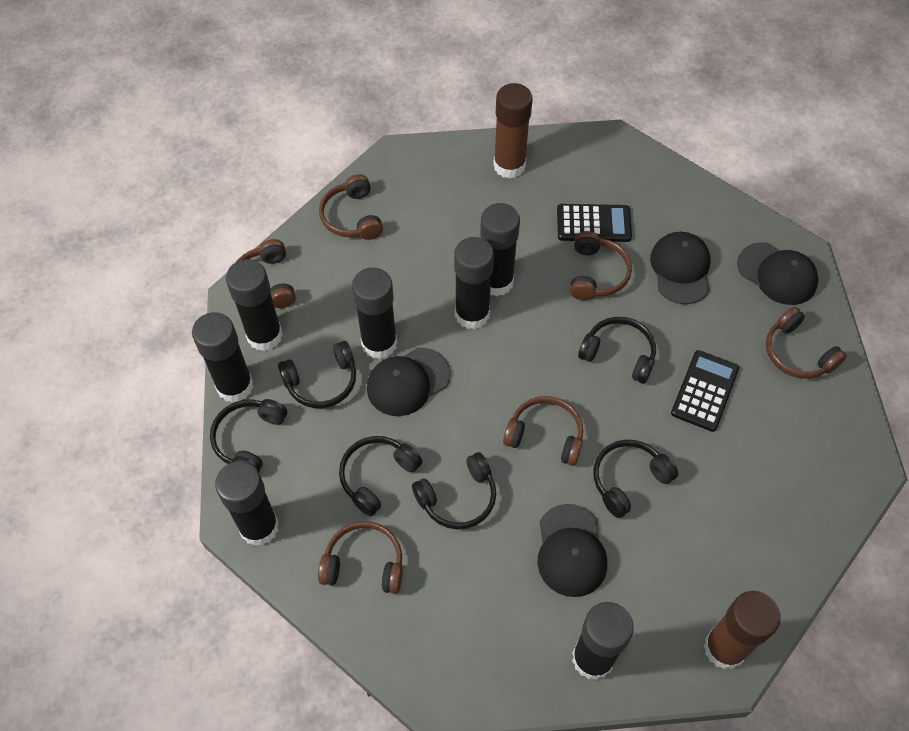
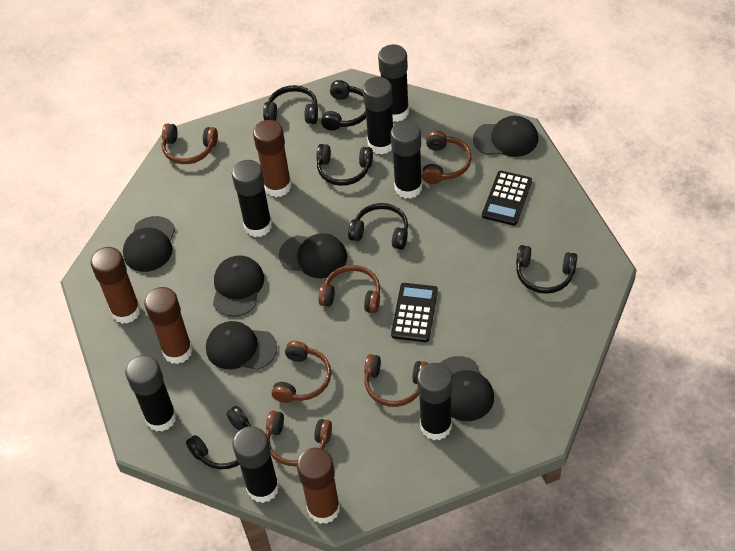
black cap: 4 -> 6
brown glue stick: 2 -> 4

